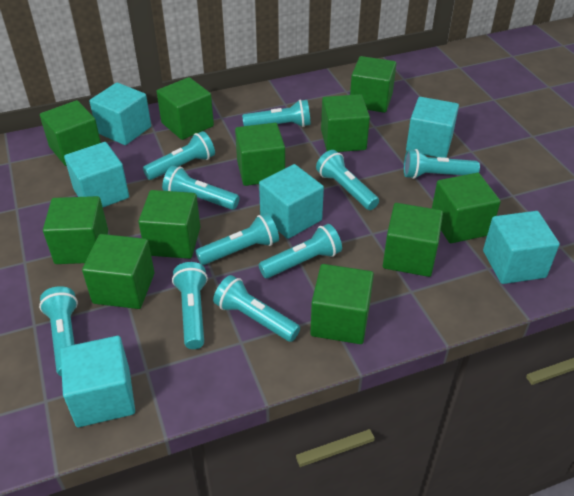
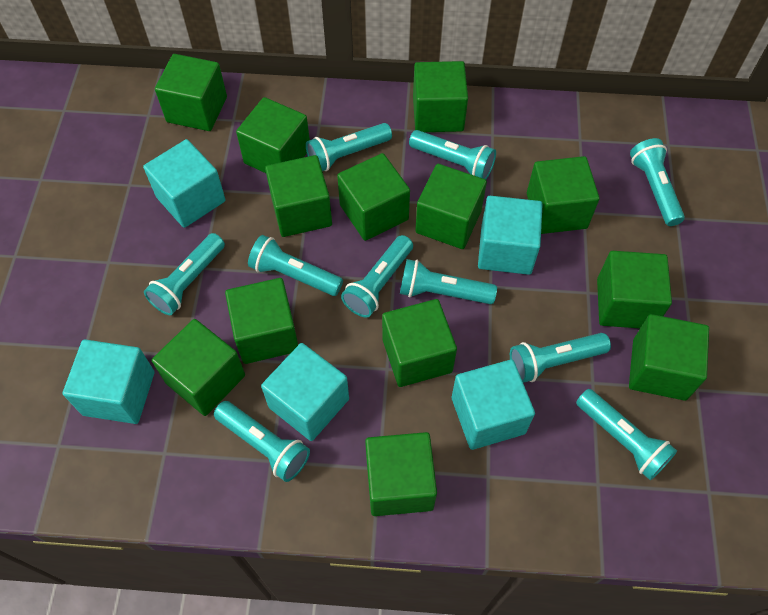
green cube: 11 -> 13
turquoise cube: 6 -> 5

